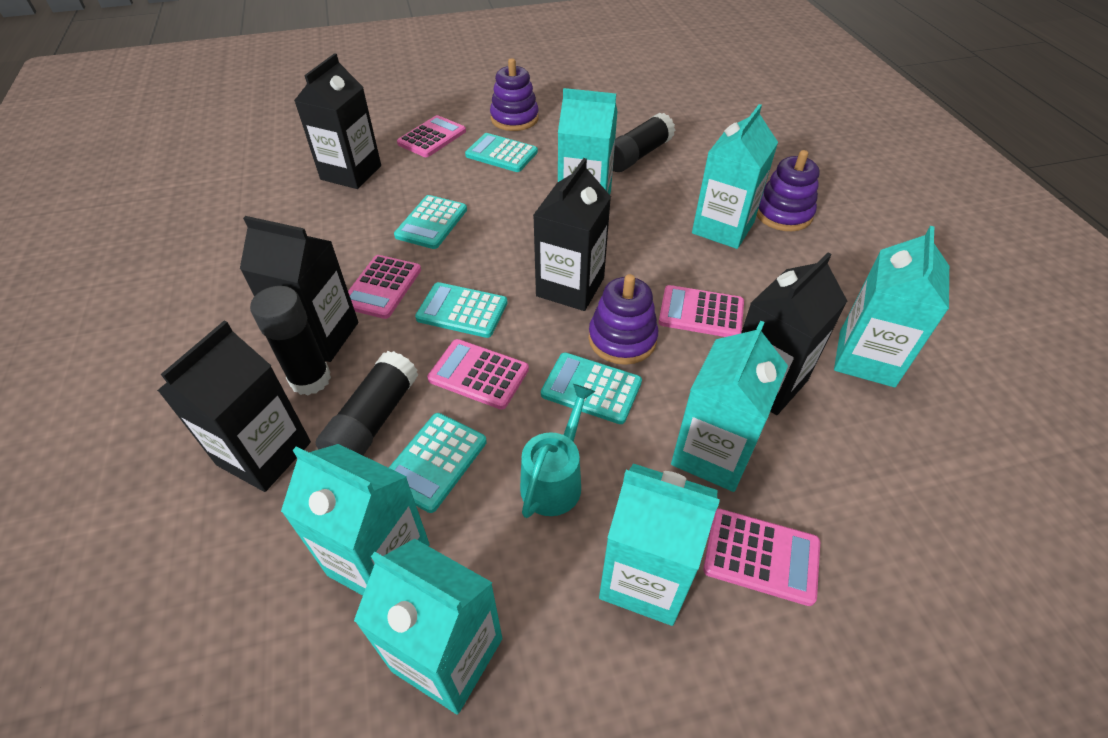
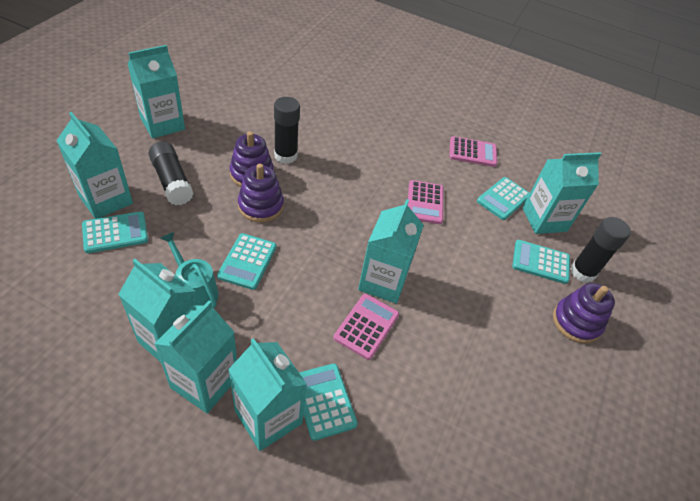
black carton: 5 -> 0
pink calculator: 5 -> 3

